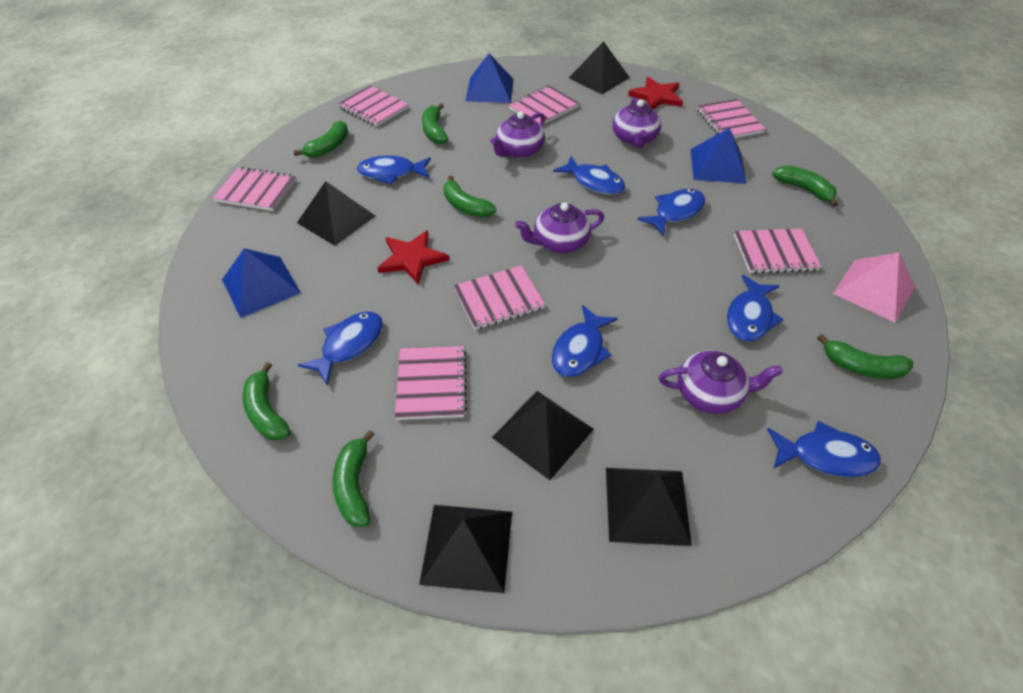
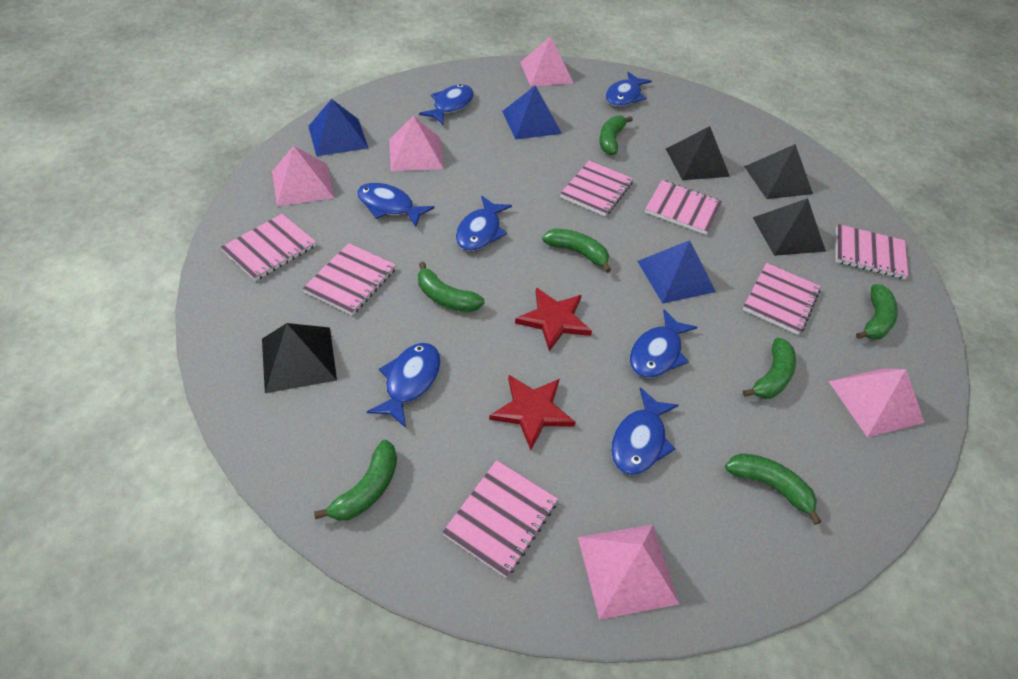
black pyramid: 5 -> 4
pink pyramid: 1 -> 5
purple teapot: 4 -> 0

